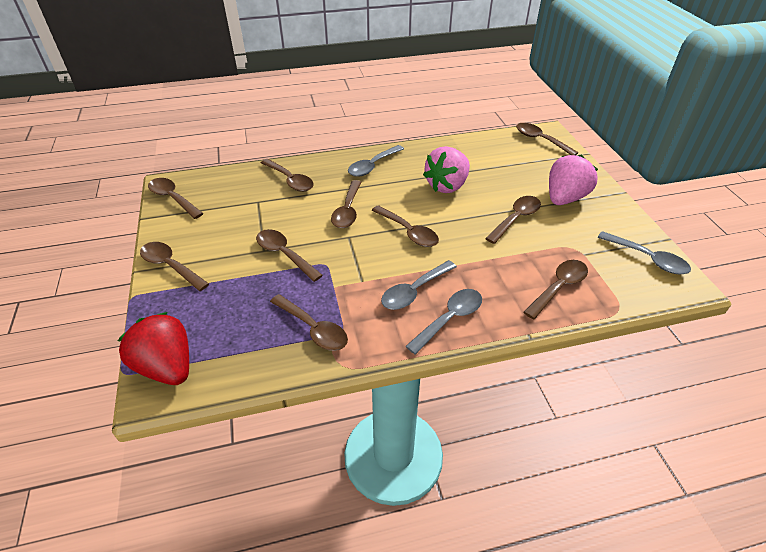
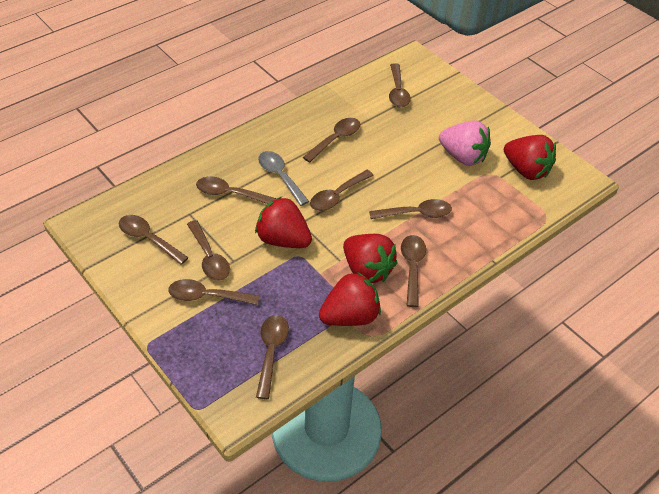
grey spoon: 4 -> 1
pink strawberry: 2 -> 1
red strawberry: 1 -> 4

